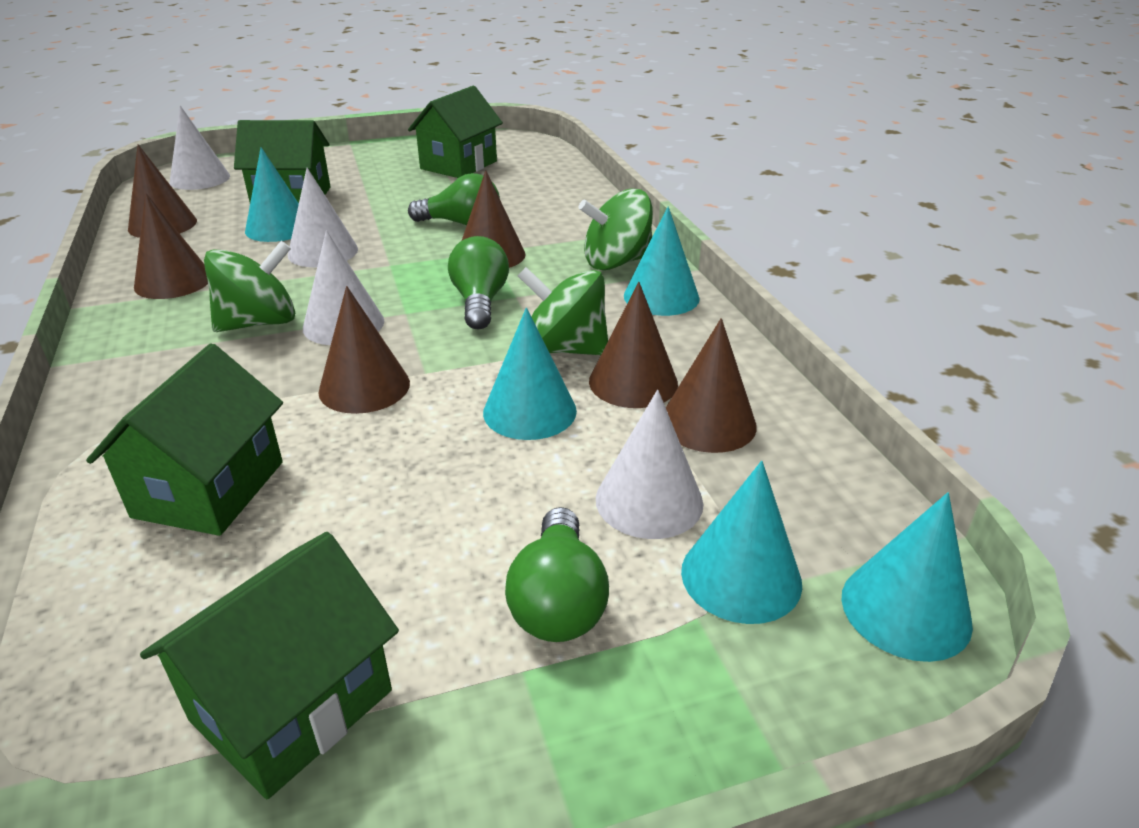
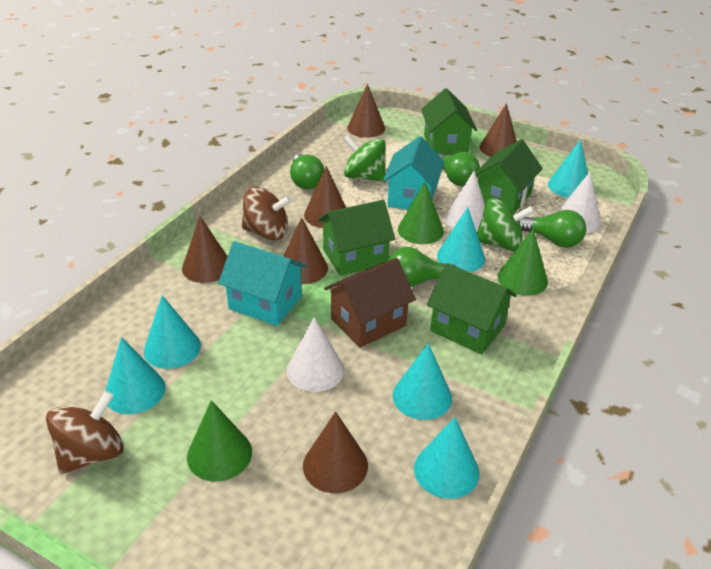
brown house: 0 -> 1
brown spinning top: 0 -> 2
green cone: 0 -> 3
green light bulb: 3 -> 4
green spinning top: 3 -> 2
turquoise cone: 5 -> 6
turquoise house: 0 -> 2
white cone: 4 -> 3

